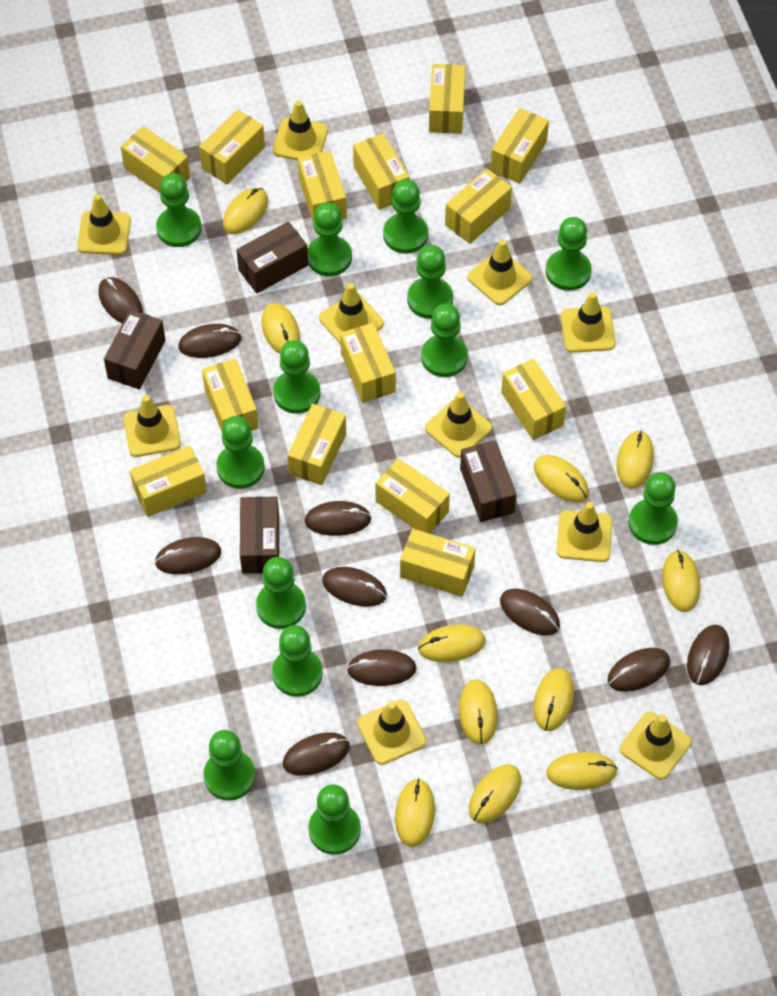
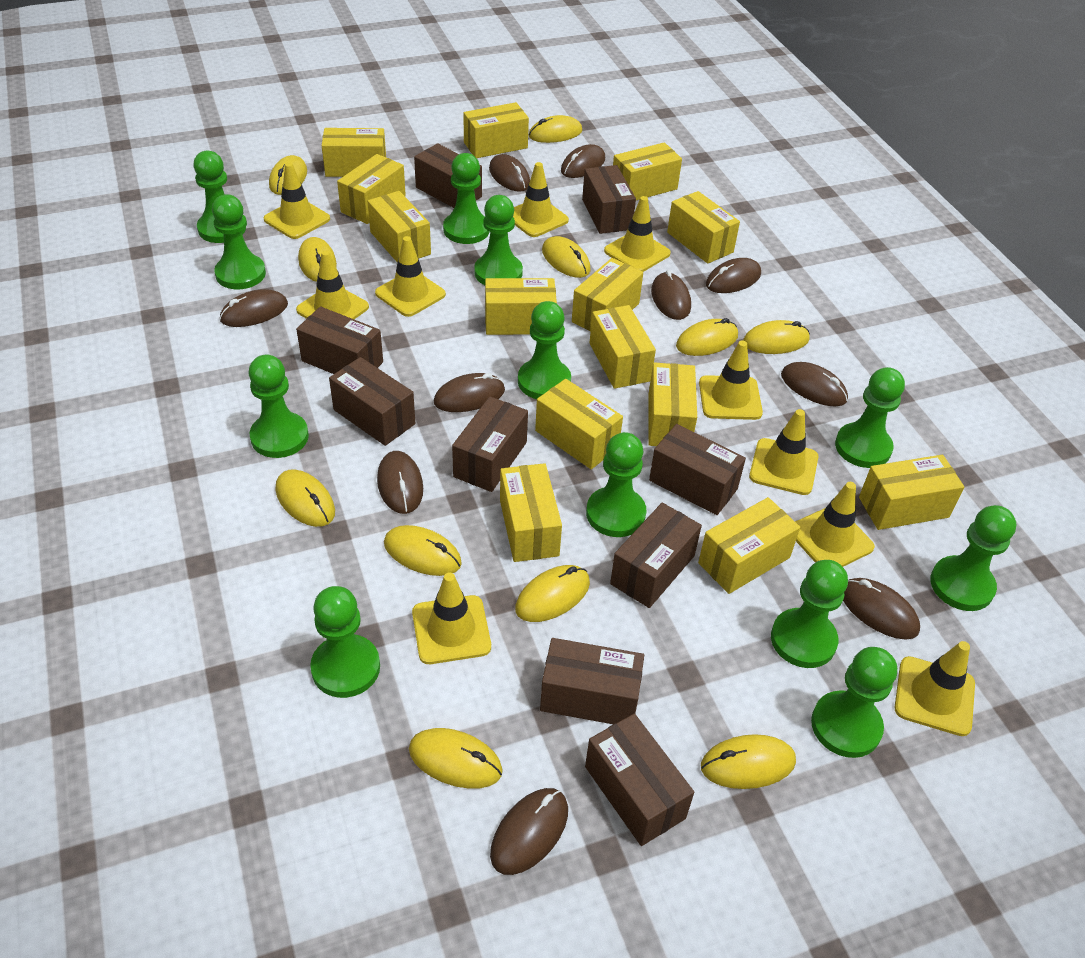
brown box: 4 -> 9
green pawn: 13 -> 12

